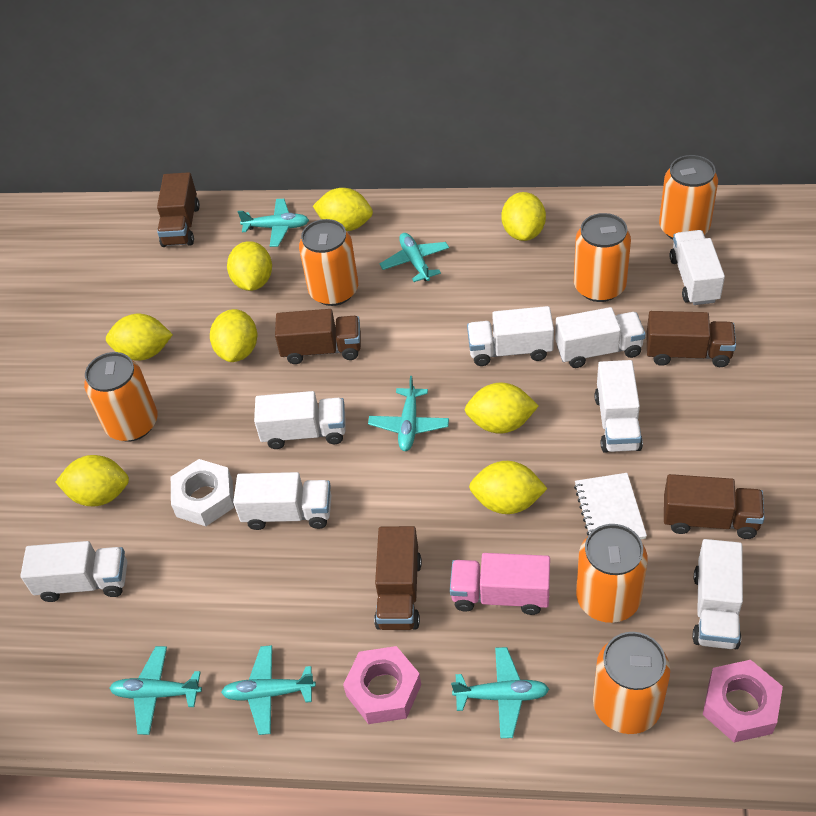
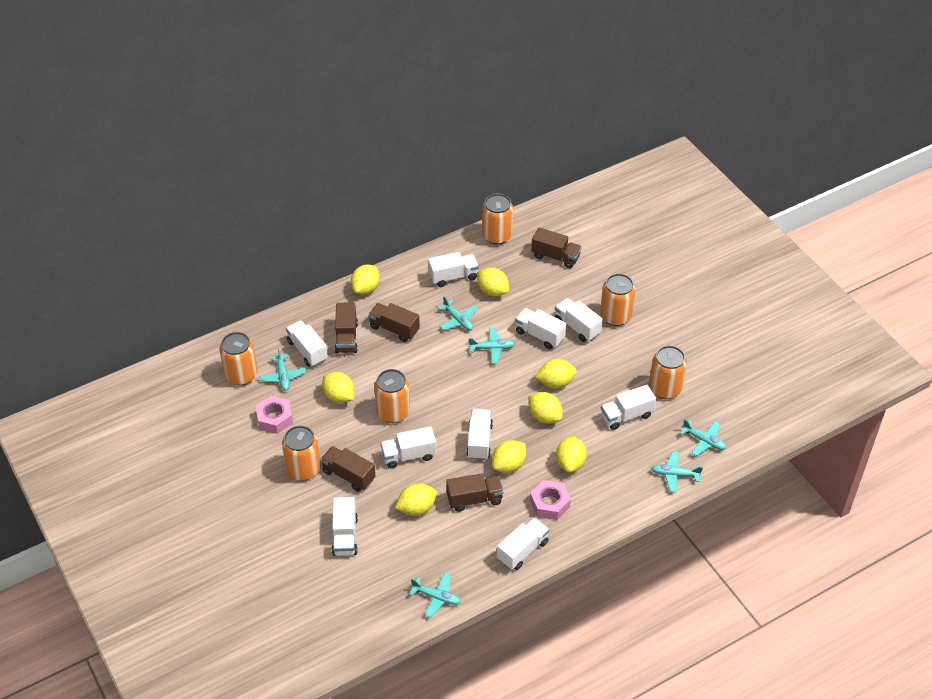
pink truck: 1 -> 0
white notebook: 1 -> 0
white nut: 1 -> 0
white truck: 8 -> 9

